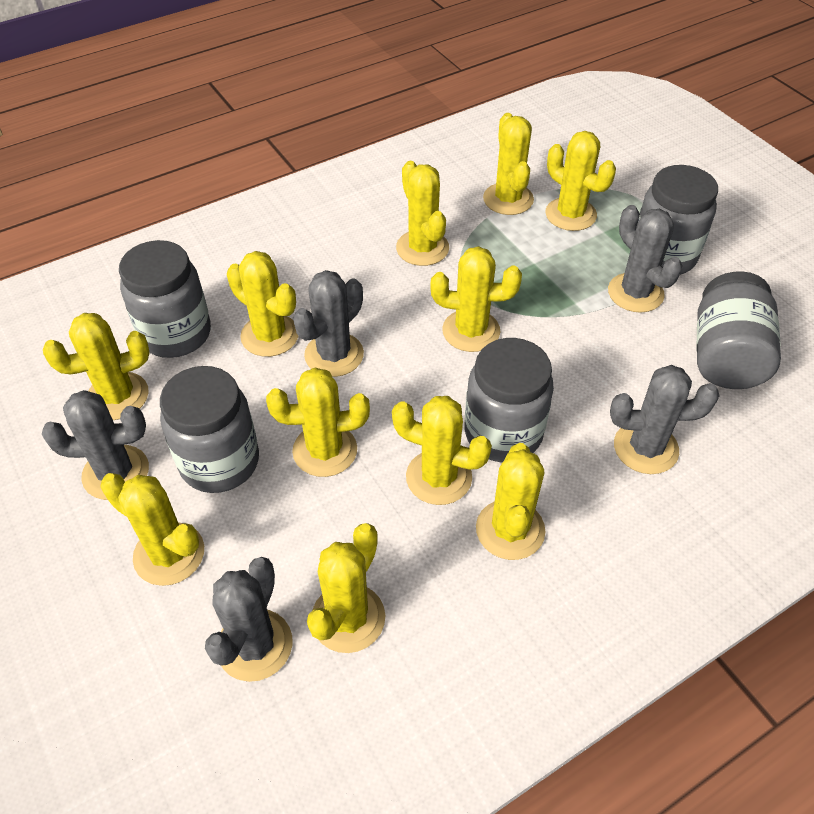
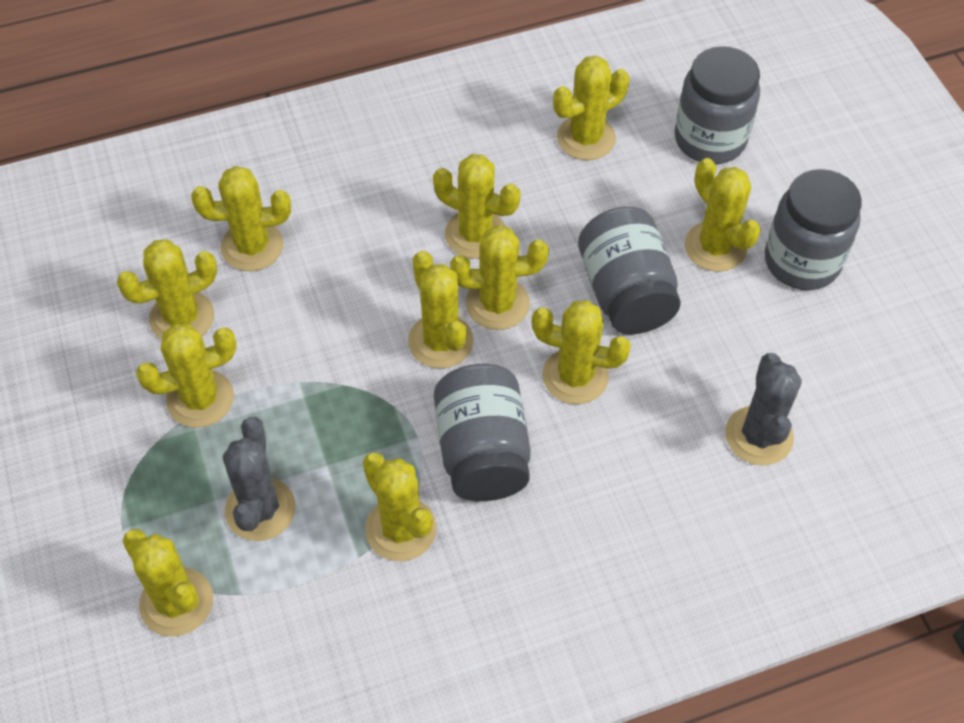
grey cactus: 5 -> 2
grey jar: 5 -> 4

